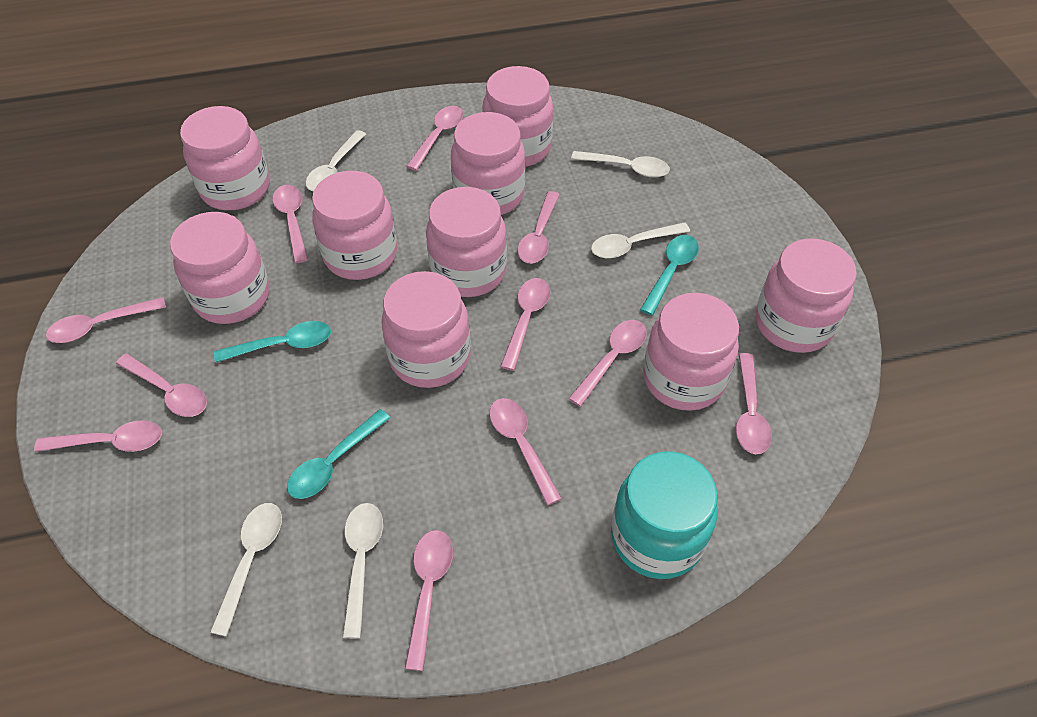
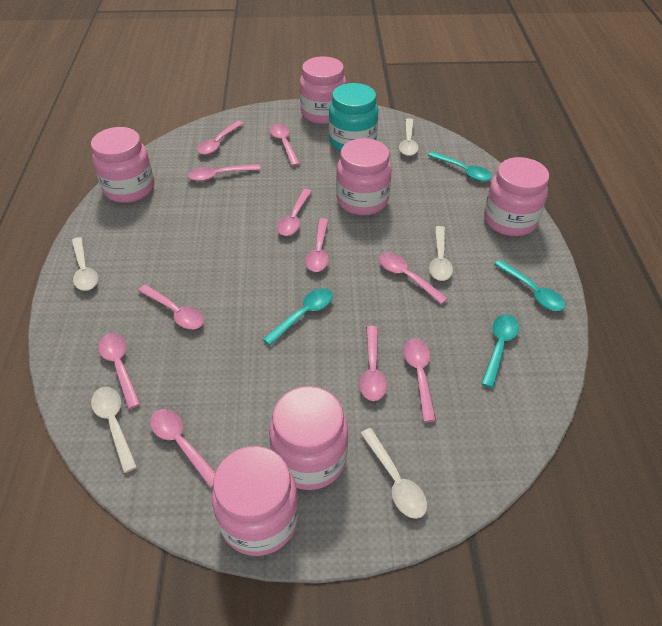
pink jar: 9 -> 6
turquoise spoon: 3 -> 4

